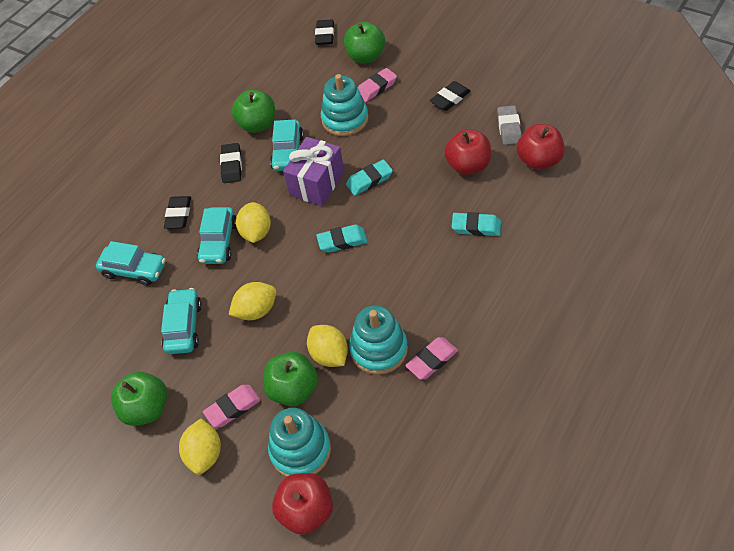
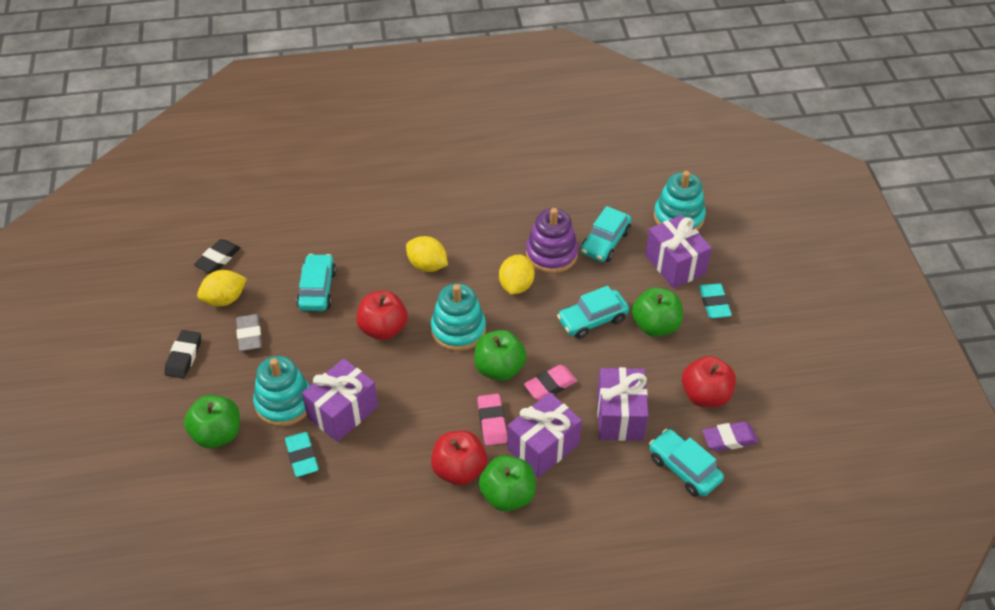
black eraser: 4 -> 2
pink eraser: 3 -> 2
purple eraser: 0 -> 1
purple gift: 1 -> 4
purple stacking toy: 0 -> 1
turquoise eraser: 3 -> 2
yellow lemon: 4 -> 3

